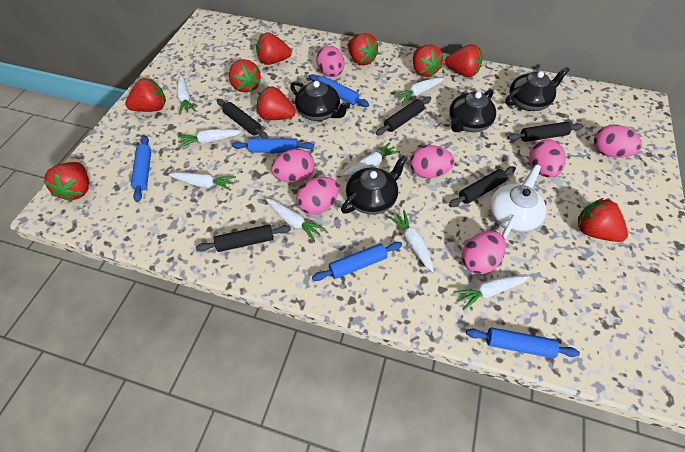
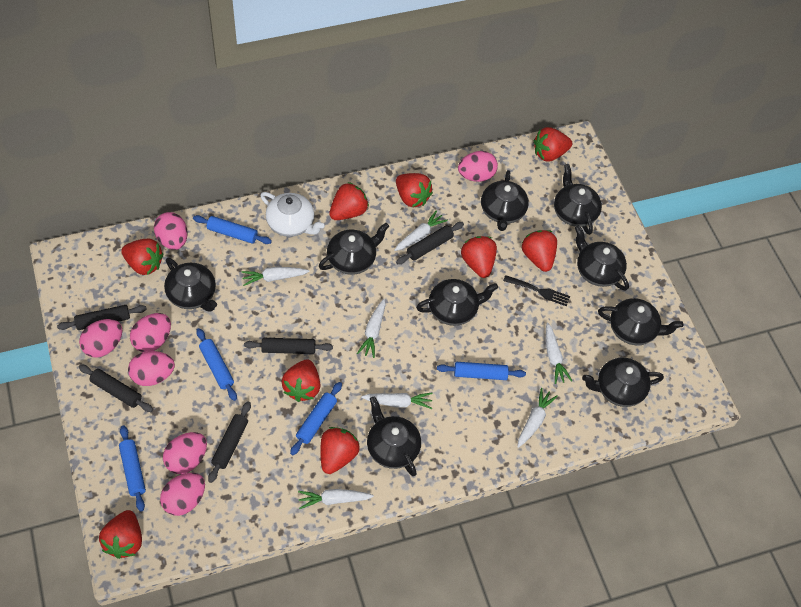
black fork: 0 -> 1
black teapot: 4 -> 9
white carrot: 8 -> 7

